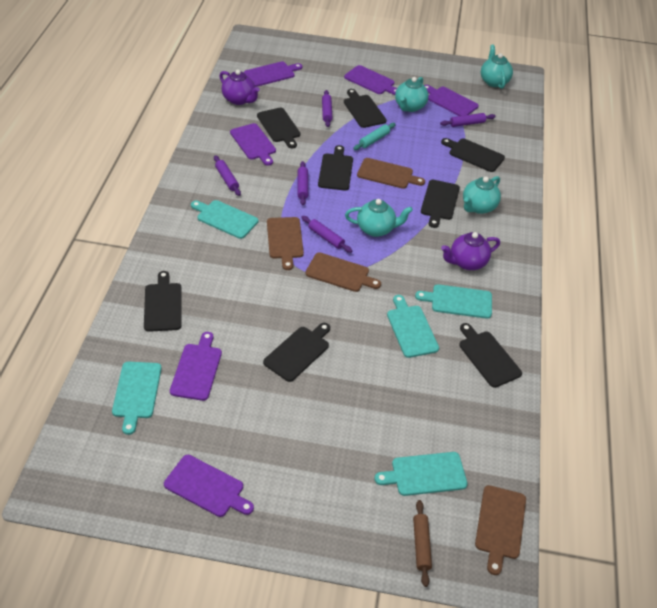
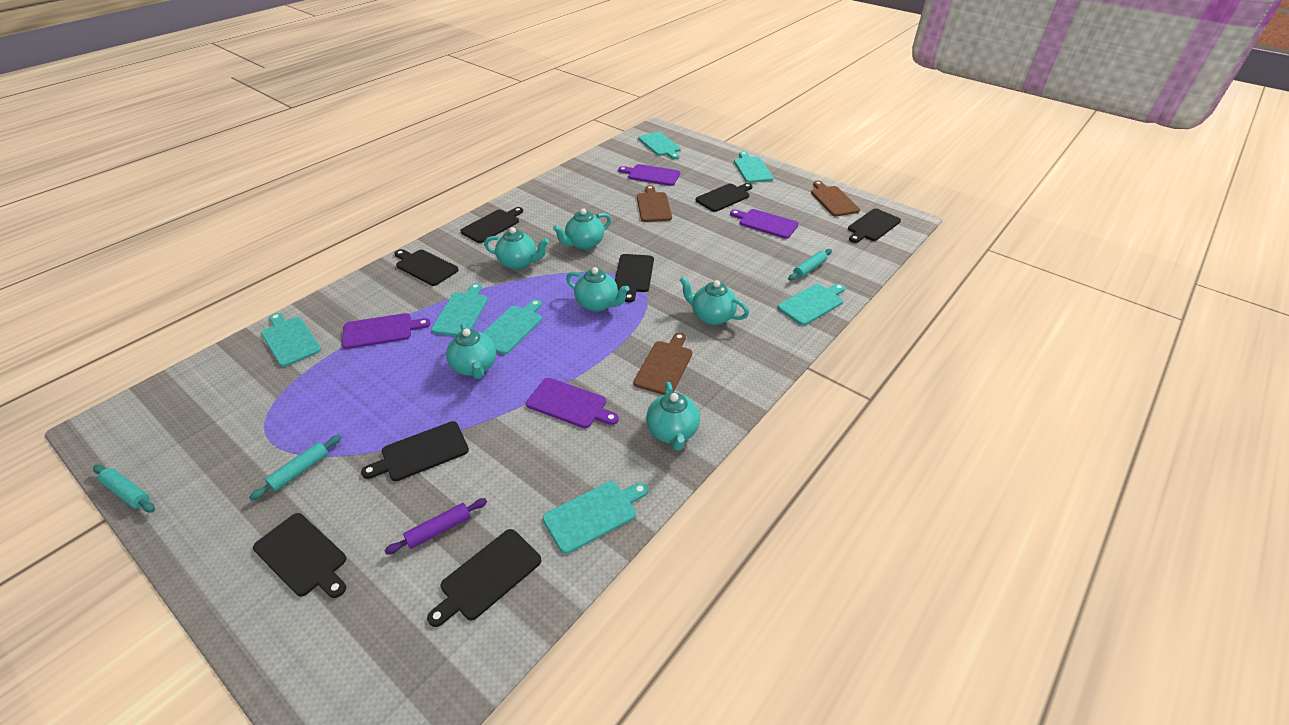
brown cutting board: 4 -> 3
brown rolling pin: 1 -> 0
purple cutting board: 6 -> 4
purple rolling pin: 5 -> 1
purple teapot: 2 -> 0
turquoise cutting board: 5 -> 7
turquoise rolling pin: 1 -> 3
turquoise teapot: 4 -> 6

